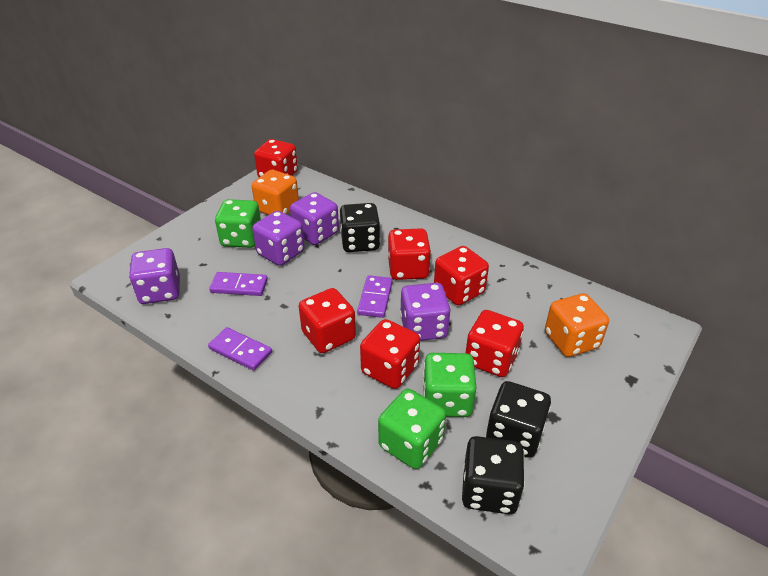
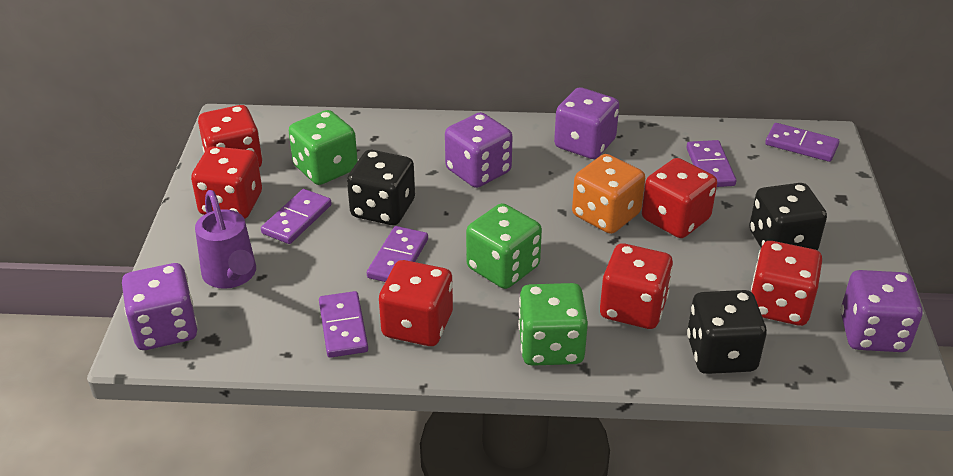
orange dice: 2 -> 1
purple domino: 3 -> 5
purple watering can: 0 -> 1

